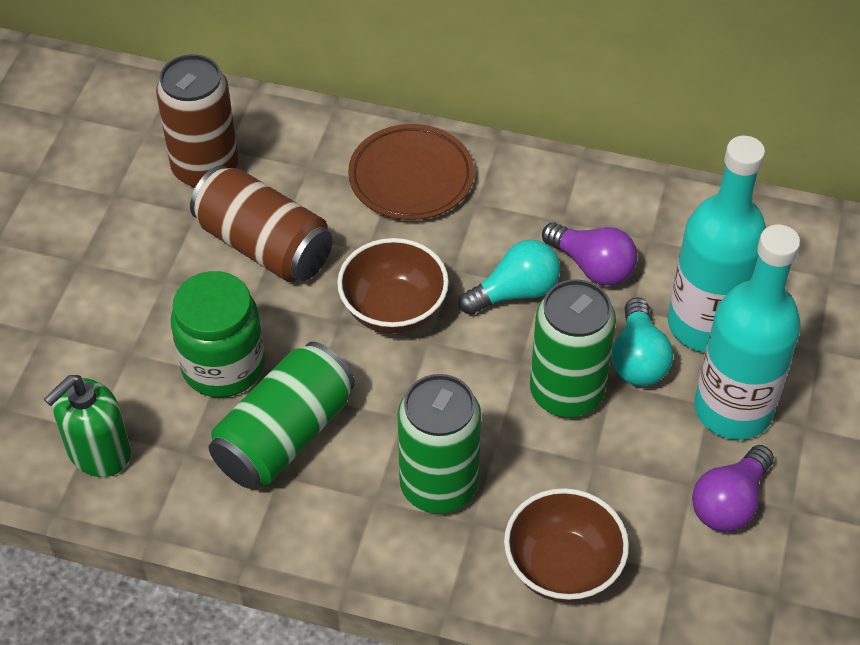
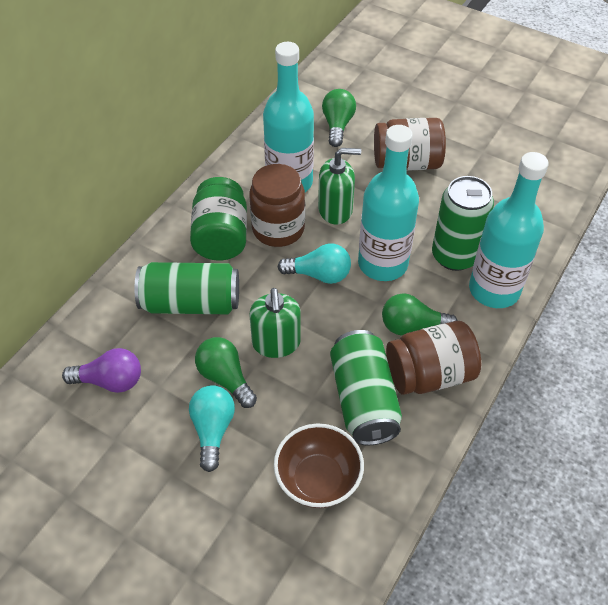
brown bowl: 2 -> 1
brown can: 2 -> 0
brown jar: 0 -> 3
brown plate: 1 -> 0
green light bulb: 0 -> 3
green soap dispenser: 1 -> 2
purple light bulb: 2 -> 1
turquoise bottle: 2 -> 3

